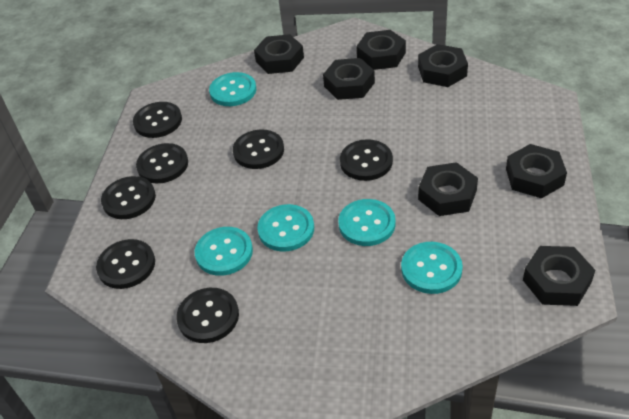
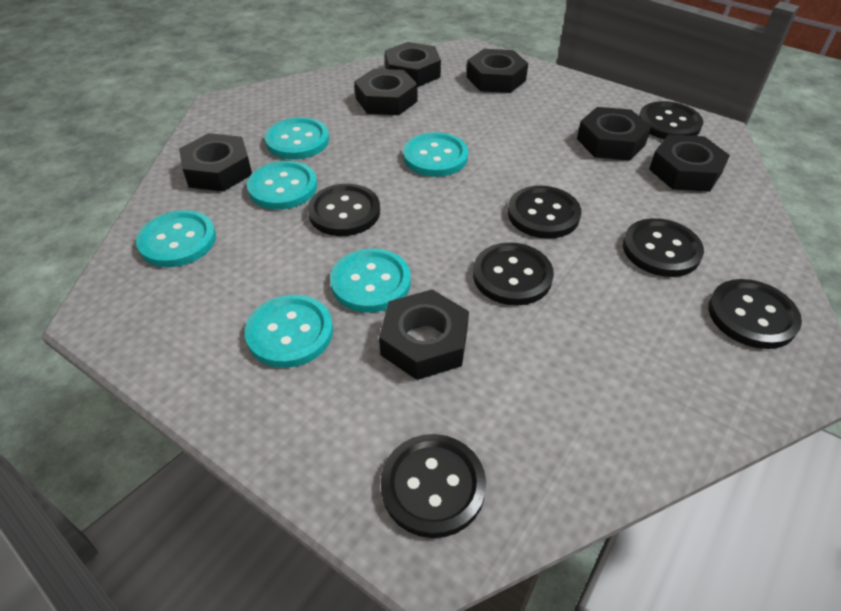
turquoise button: 5 -> 6

